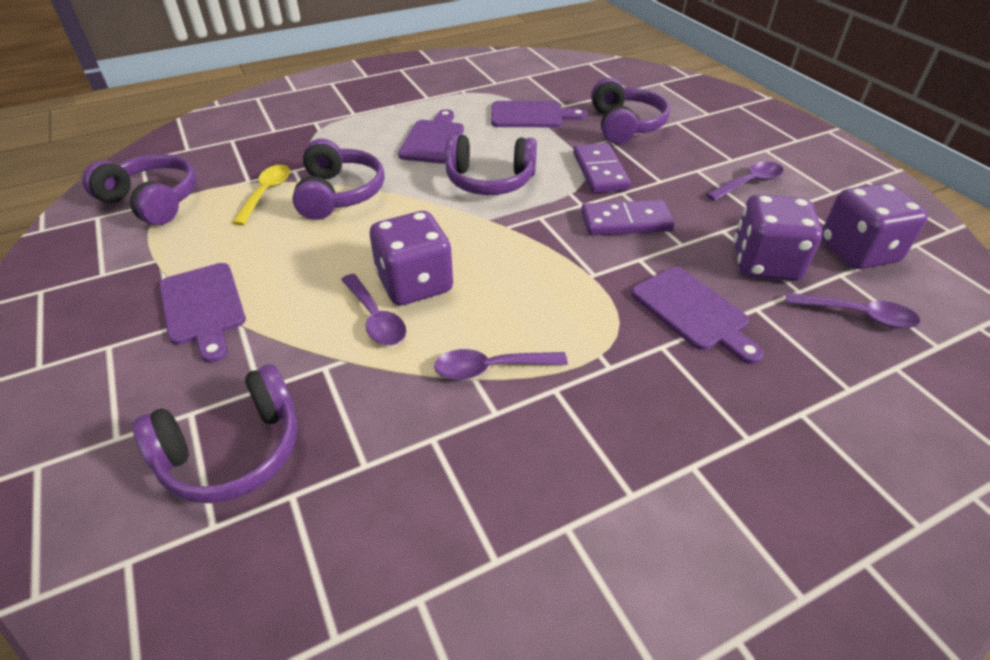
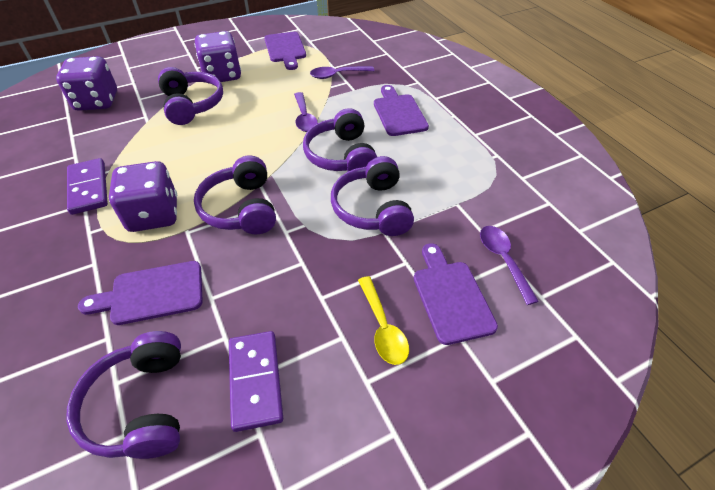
purple spoon: 4 -> 3

